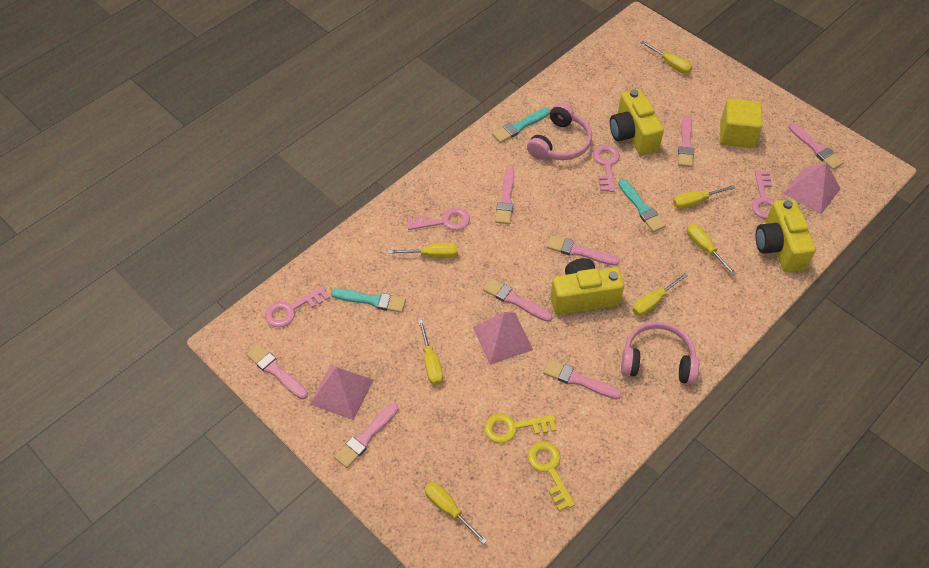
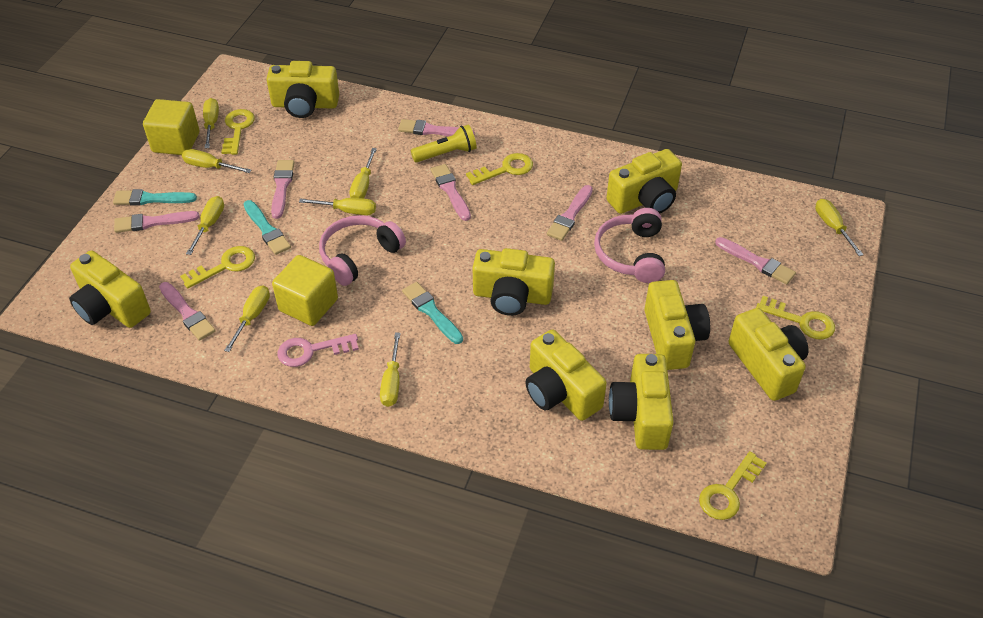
pink brush: 8 -> 7
pink key: 4 -> 1
pink pyramid: 3 -> 0
yellow camera: 3 -> 8
yellow cube: 1 -> 2
yellow flashlight: 0 -> 1
yellow key: 2 -> 5
yellow screwdriver: 7 -> 8

